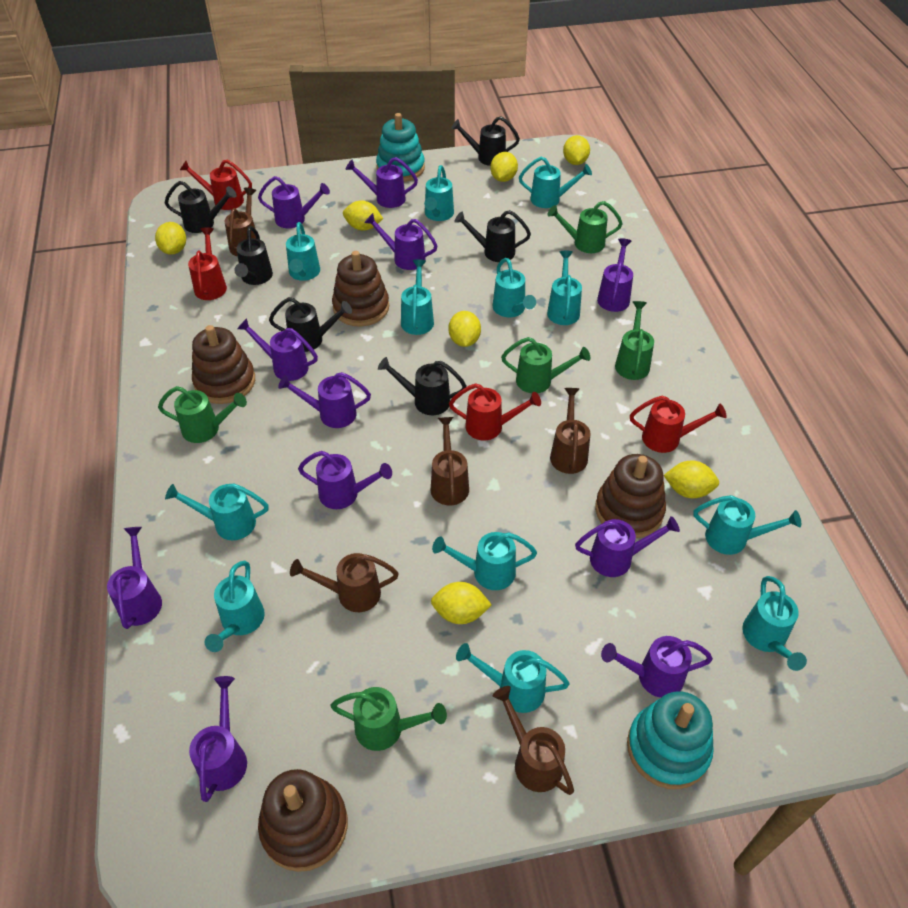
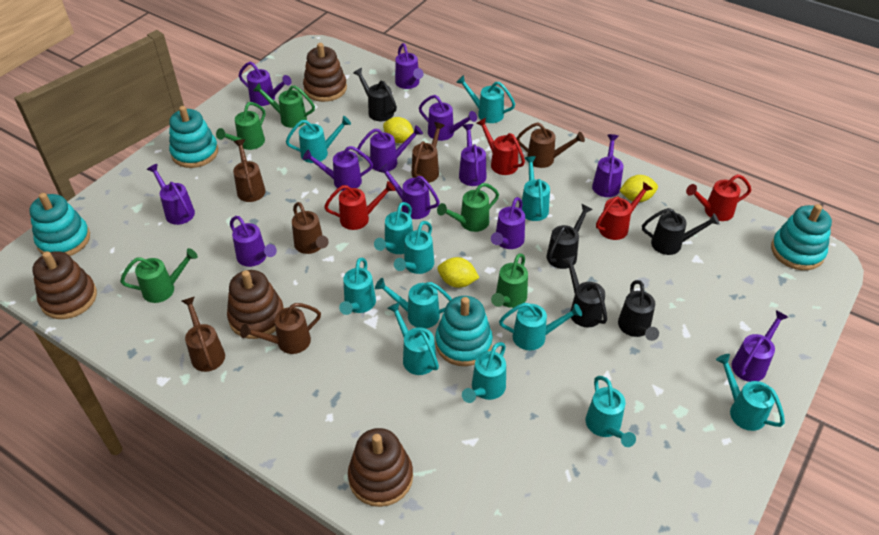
black watering can: 6 -> 5
brown watering can: 5 -> 6
purple watering can: 11 -> 12
turquoise stacking toy: 2 -> 4
yellow lemon: 7 -> 3

